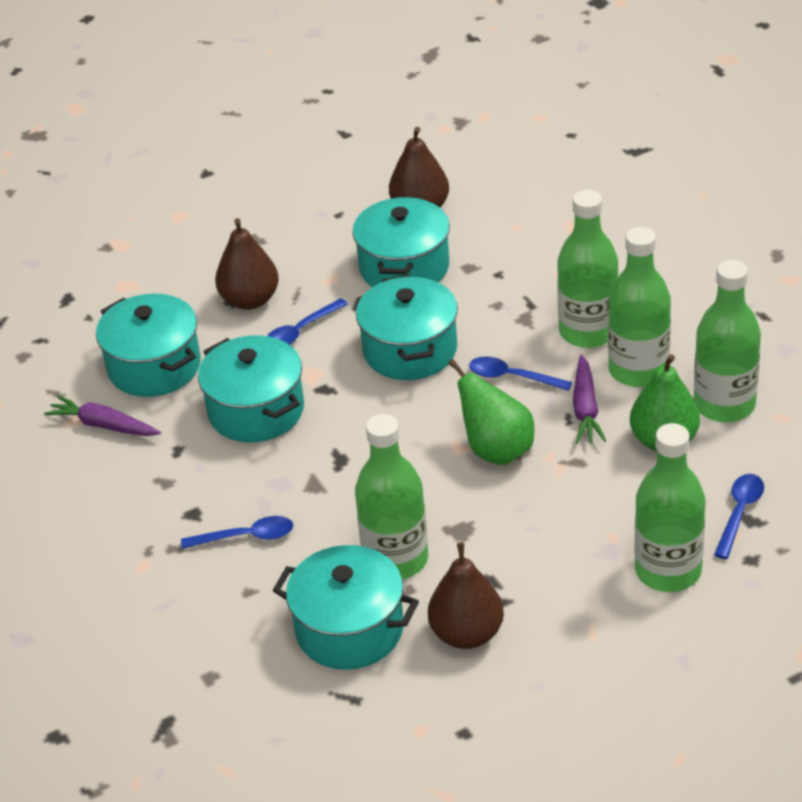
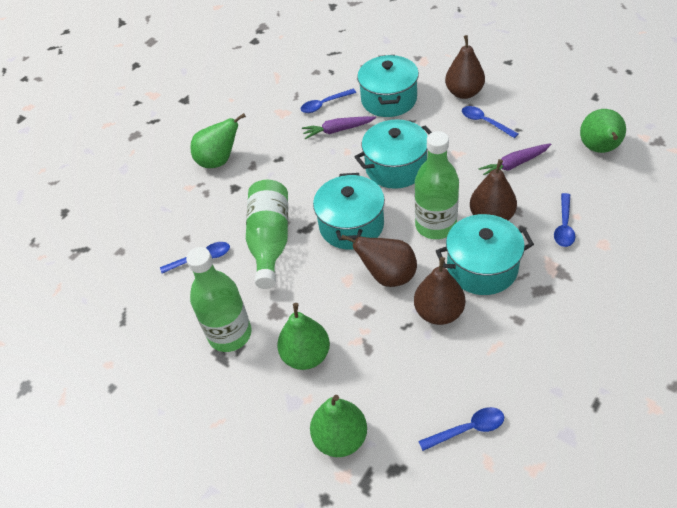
blue spoon: 4 -> 5
brown pear: 3 -> 4
green bottle: 5 -> 3
green pear: 2 -> 4
turquoise pot: 5 -> 4

